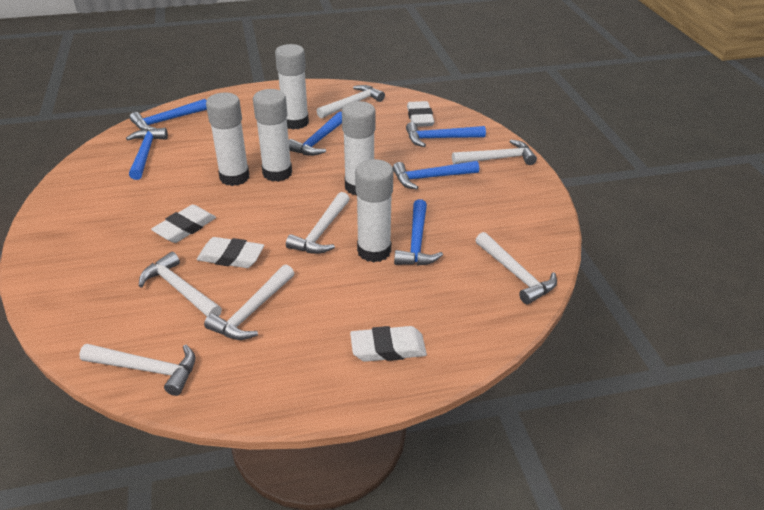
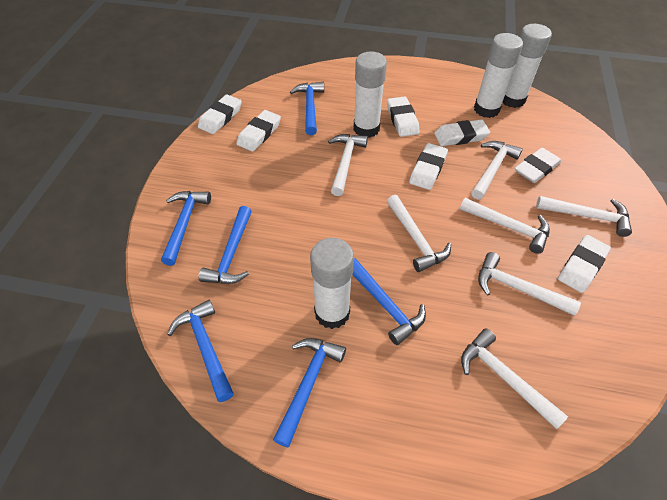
white eraser: 4 -> 7
white glue stick: 5 -> 4

